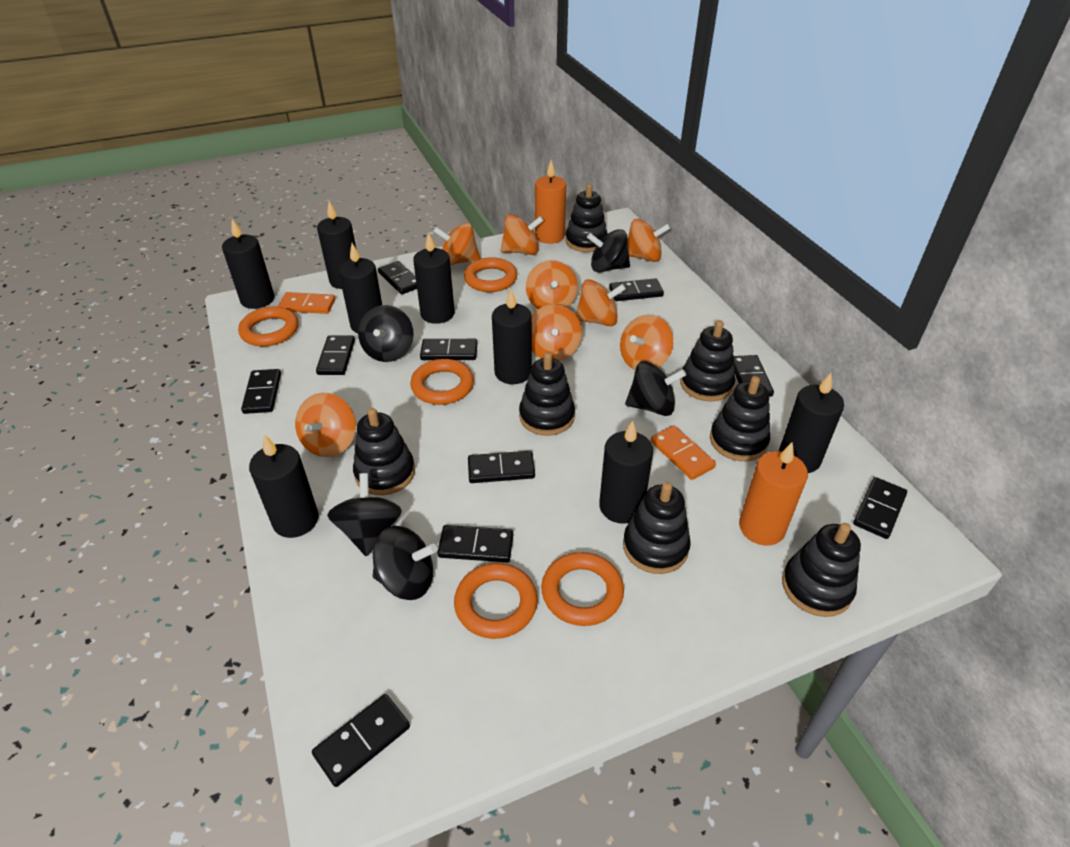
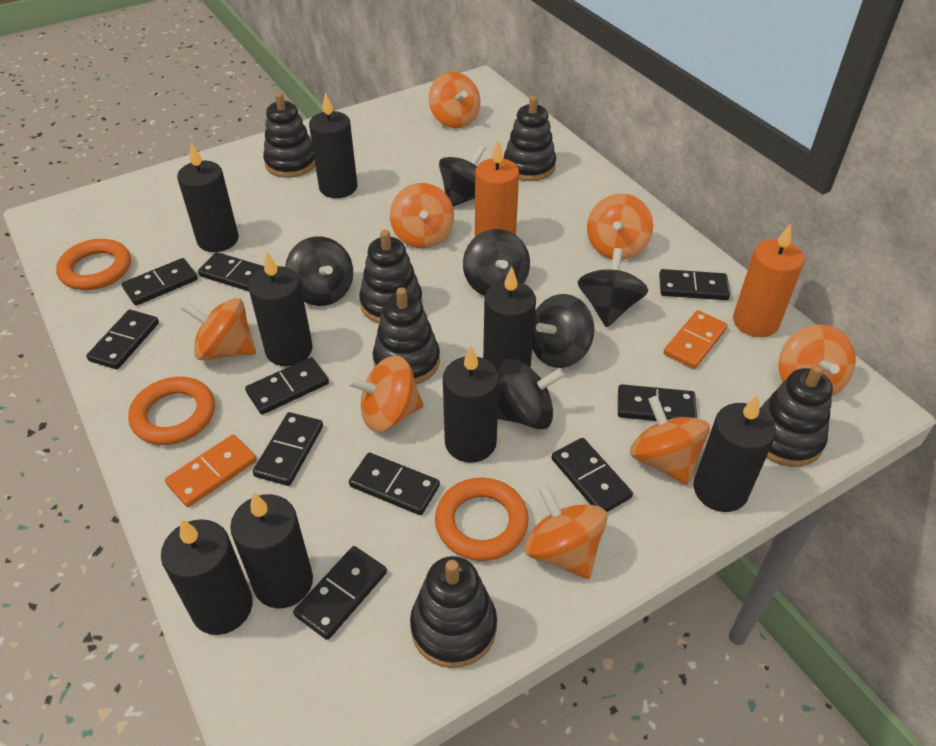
black spinning top: 5 -> 6
black stacking toy: 7 -> 6
orange ring: 5 -> 3

